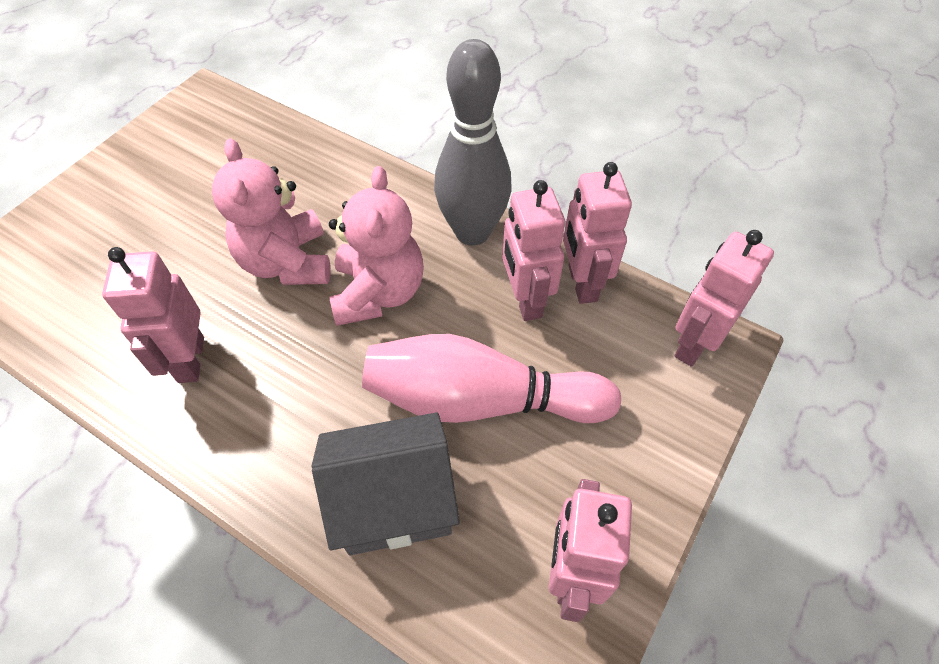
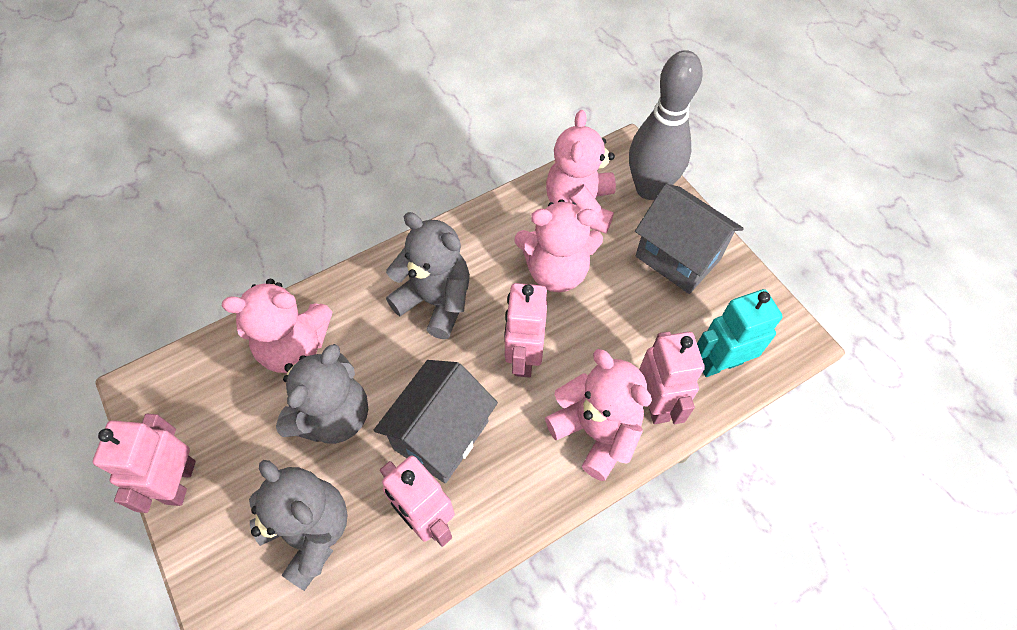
grey house: 1 -> 2
grey teddy bear: 0 -> 3
pink bowling pin: 1 -> 0
pink robot: 5 -> 4
pink teddy bear: 2 -> 4
turquoise robot: 0 -> 1

